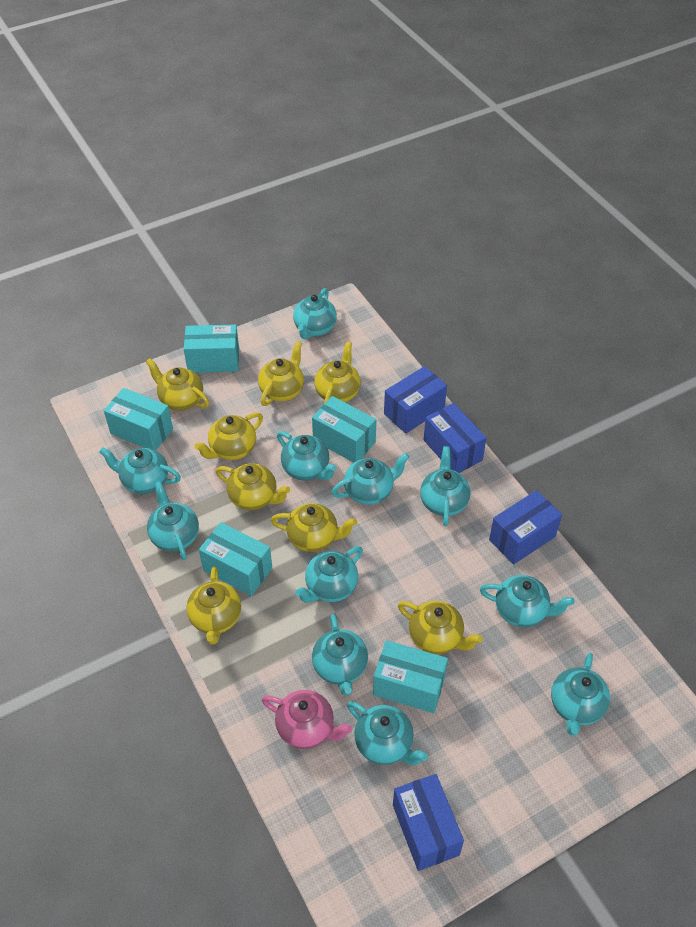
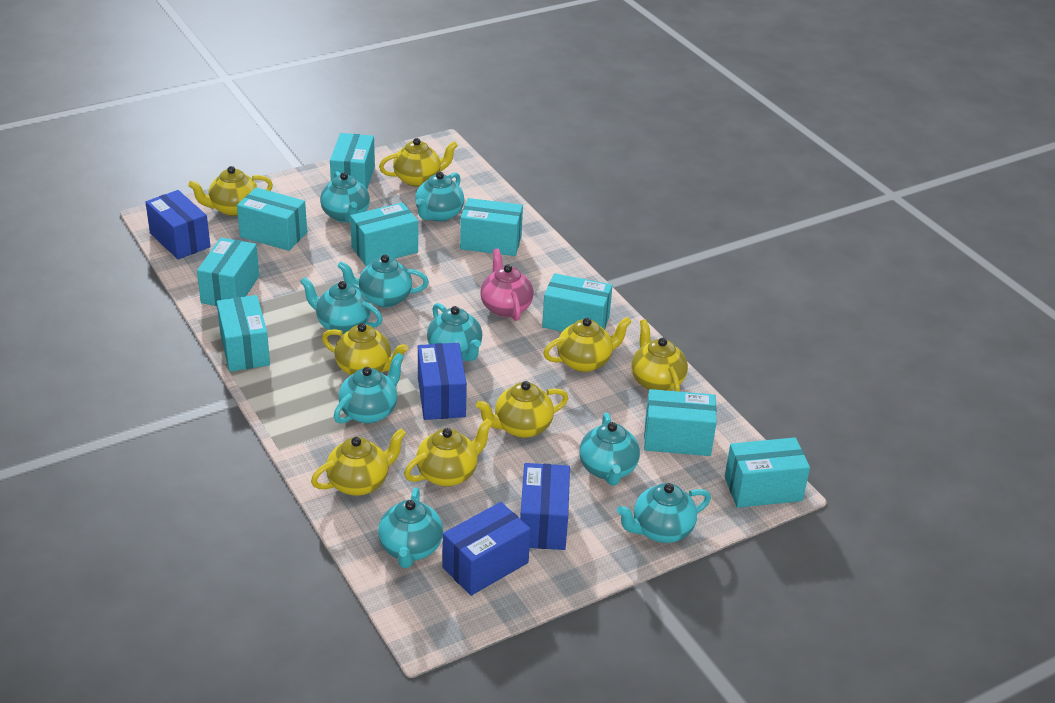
turquoise box: 5 -> 9
turquoise teapot: 11 -> 9

